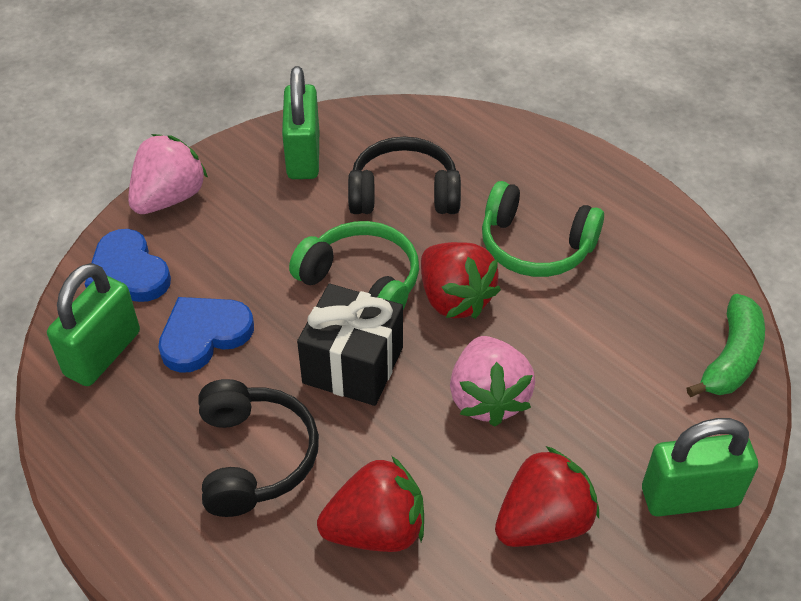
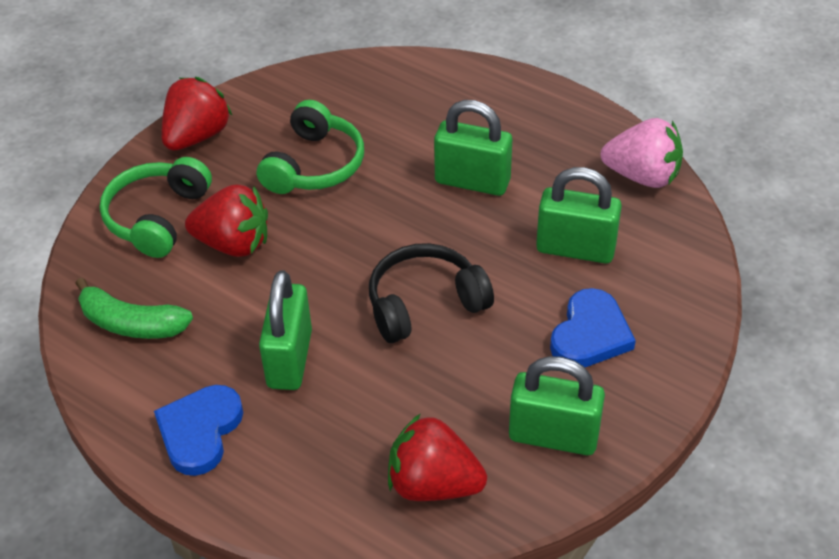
black gift: 1 -> 0
black headphones: 2 -> 1
green padlock: 3 -> 4
pink strawberry: 2 -> 1

